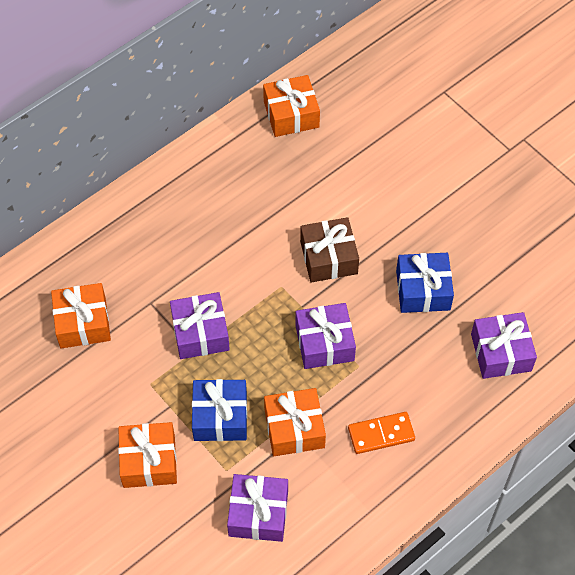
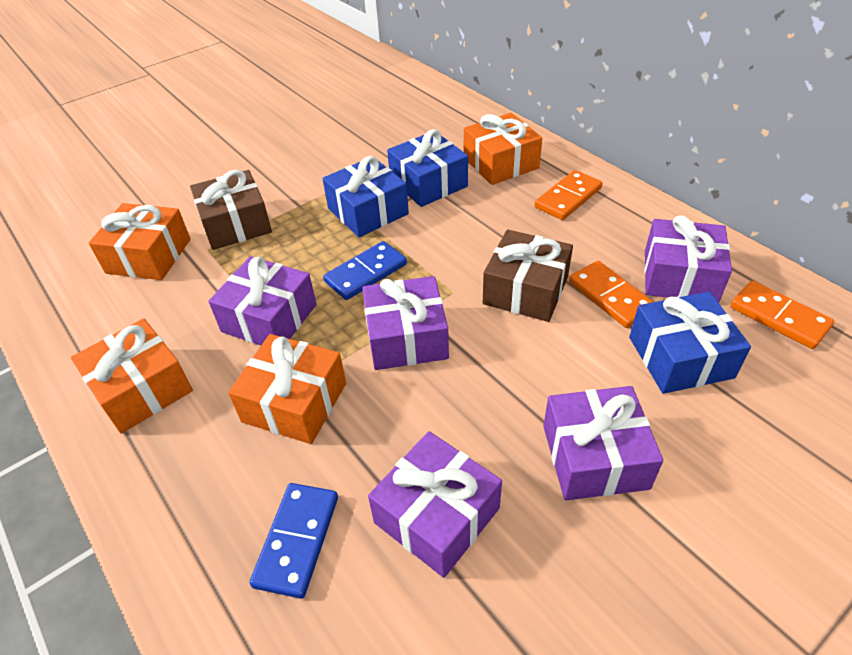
blue domino: 0 -> 2
blue gift: 2 -> 3
brown gift: 1 -> 2
orange domino: 1 -> 3
purple gift: 4 -> 5

